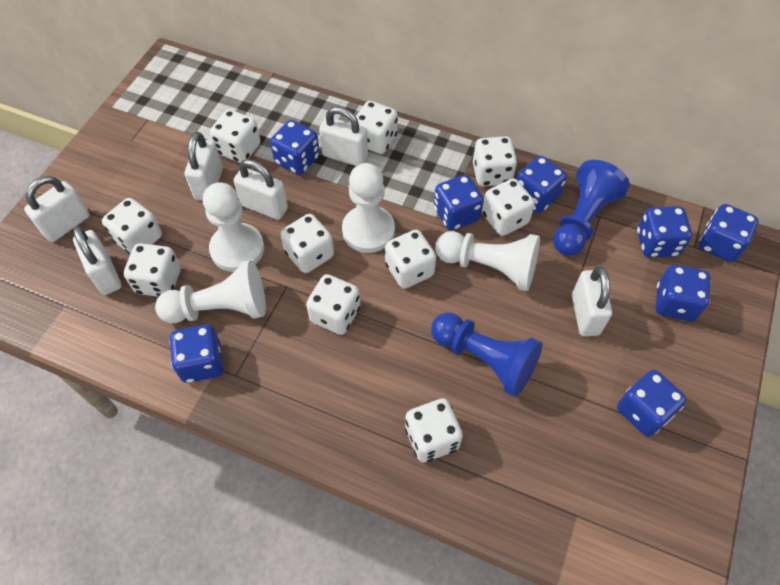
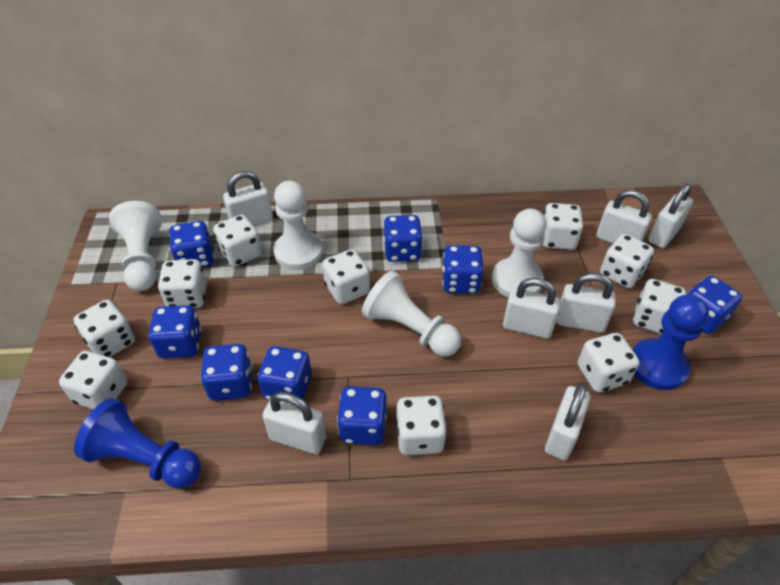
white padlock: 6 -> 7

